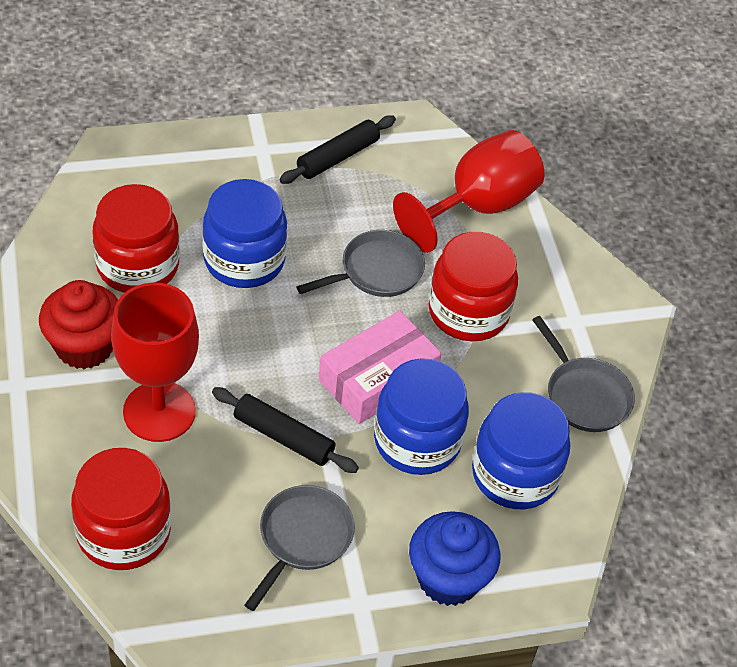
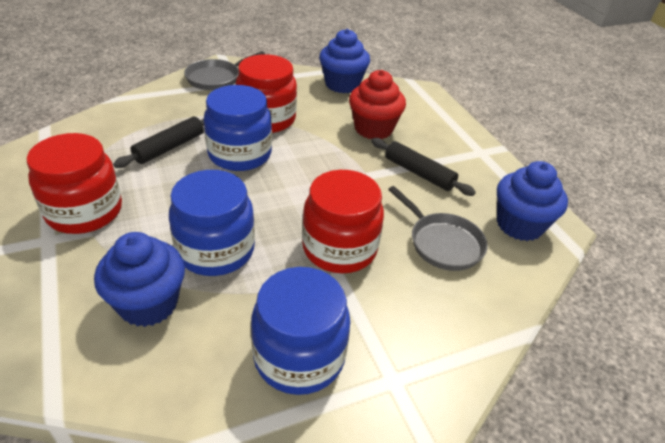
blue cupcake: 1 -> 3
grey pan: 3 -> 2
pink box: 1 -> 0
red goblet: 2 -> 0

